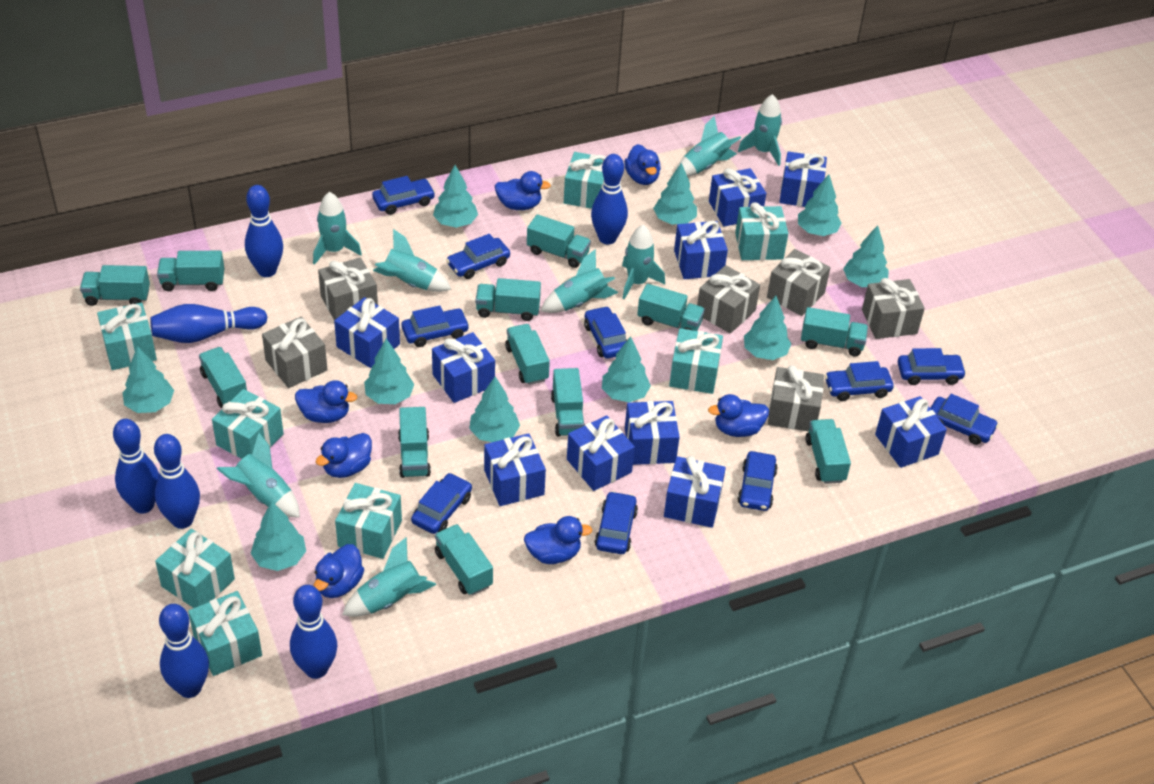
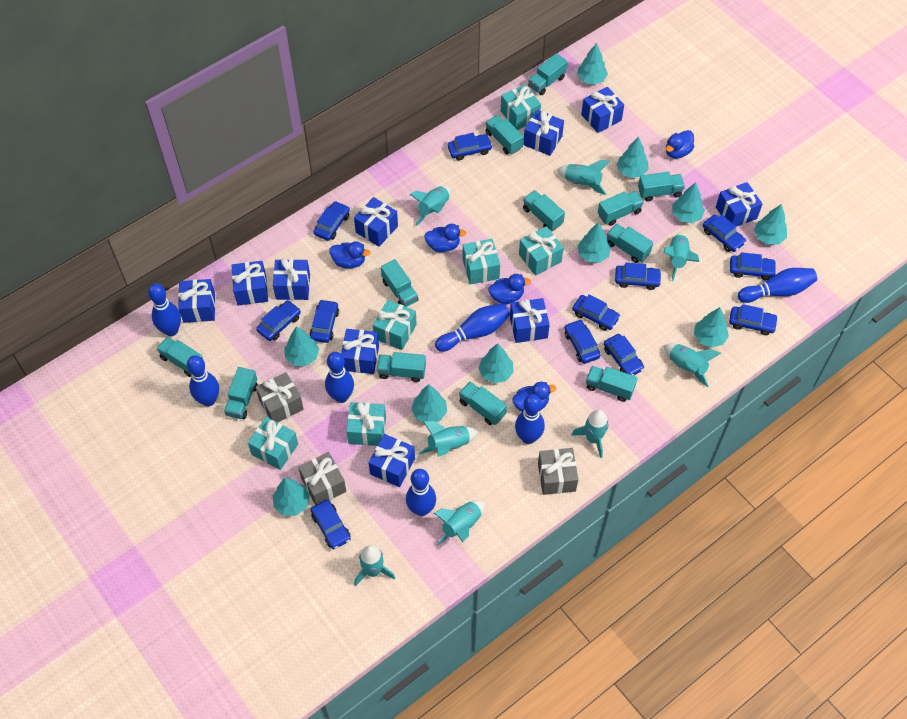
blue car: 10 -> 12
blue duck: 7 -> 5
grey gift: 6 -> 3
turquoise gift: 8 -> 6

